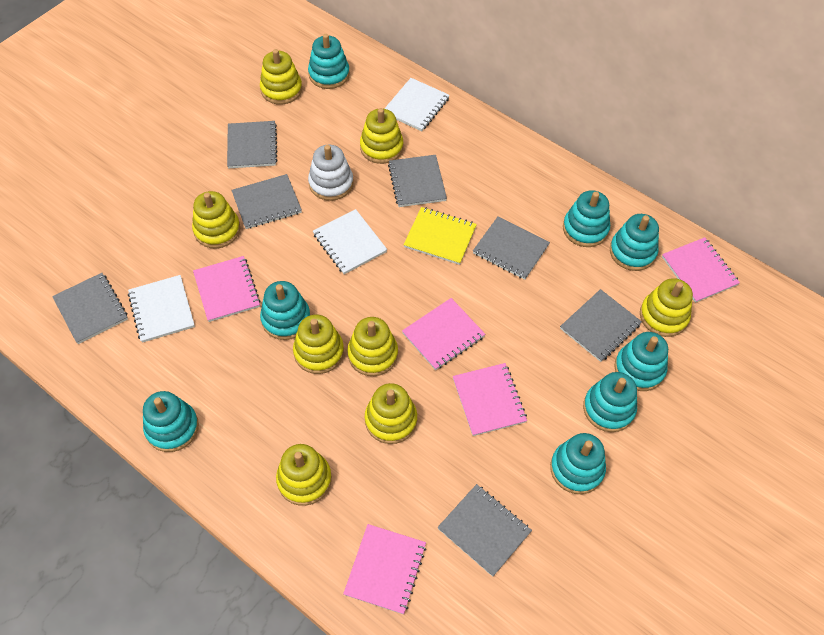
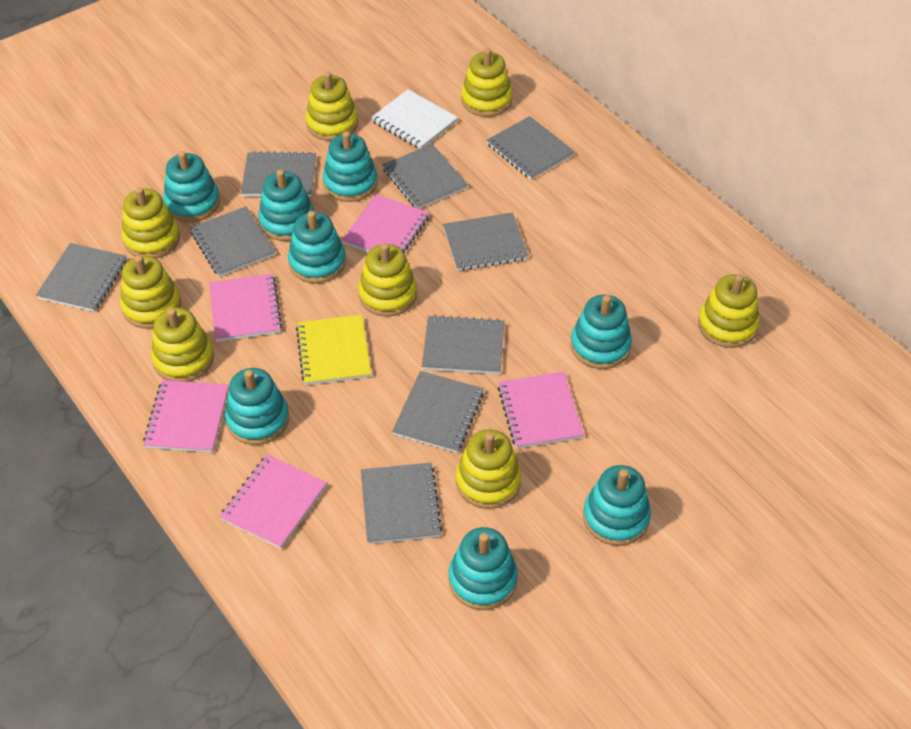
grey notebook: 7 -> 9
white notebook: 3 -> 1
white stacking toy: 1 -> 0

